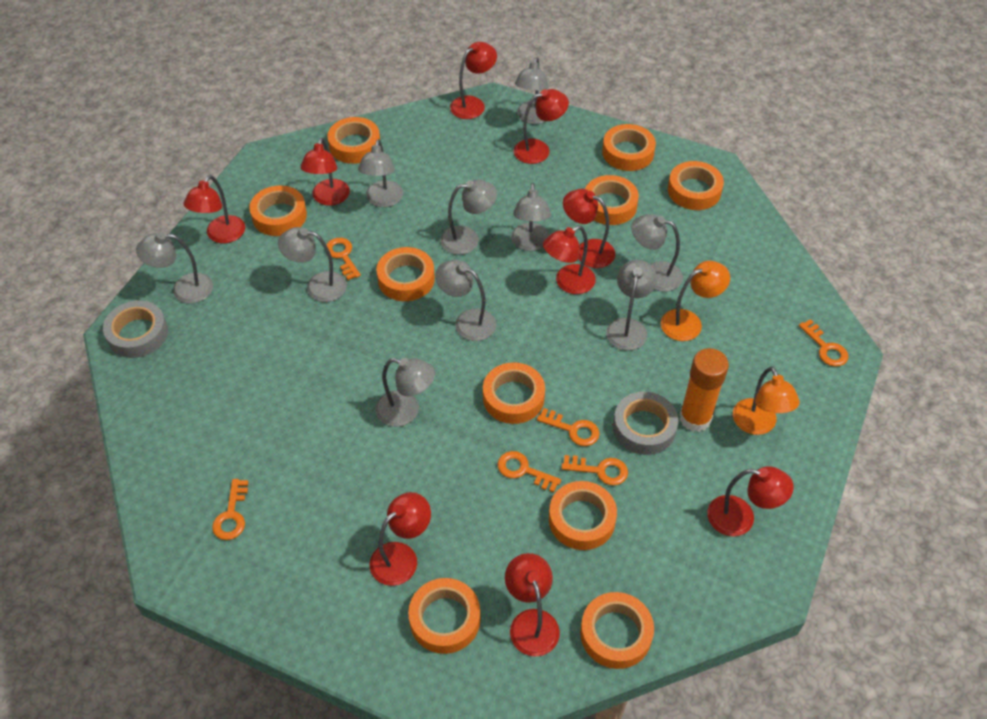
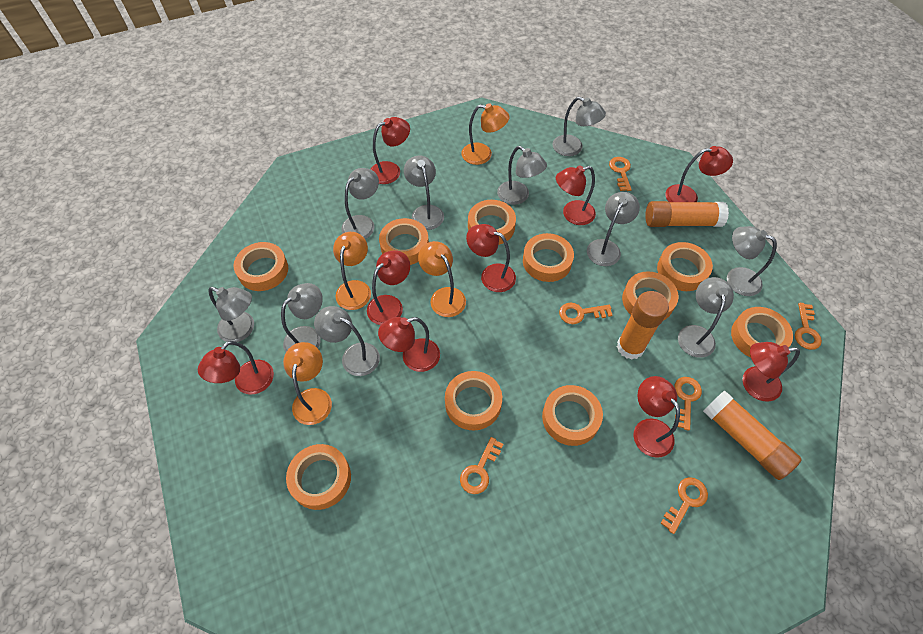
grey tape: 2 -> 0
orange glue stick: 1 -> 3
orange lamp: 2 -> 4

